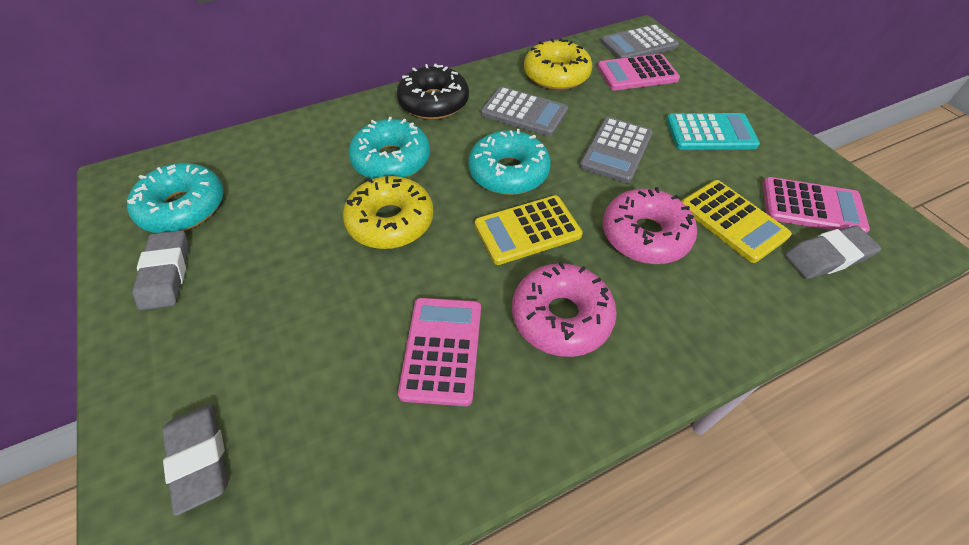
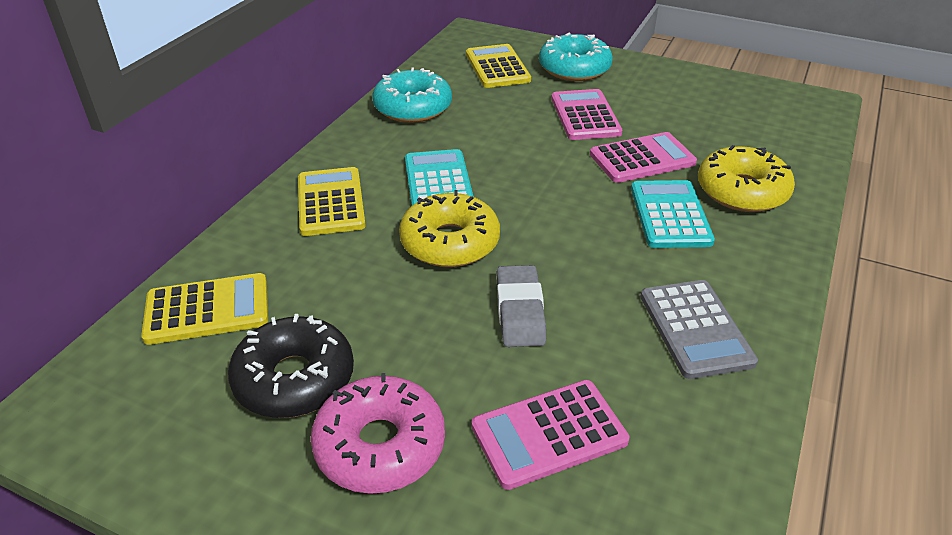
grey calculator: 3 -> 1
grey eraser: 3 -> 1
pink donut: 2 -> 1
turquoise calculator: 1 -> 2
turquoise donut: 3 -> 2
yellow calculator: 2 -> 3

